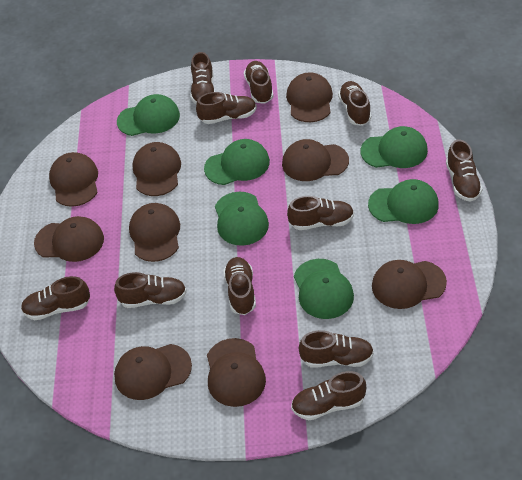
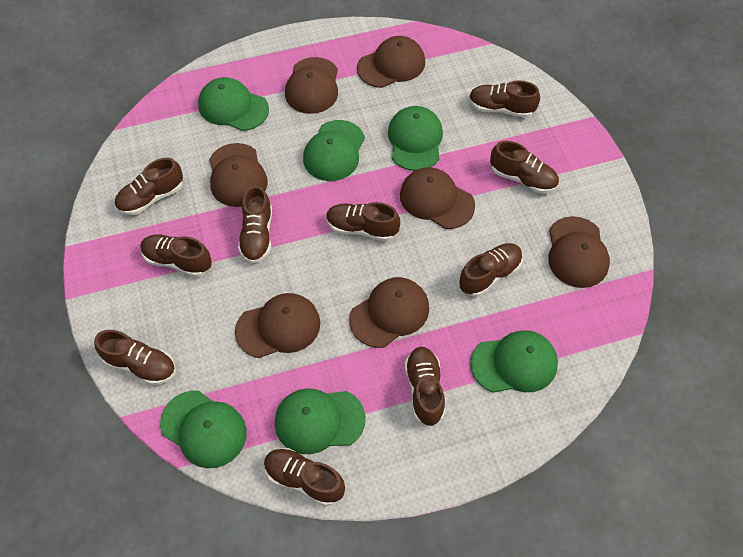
brown cap: 9 -> 7
brown shoe: 11 -> 10

